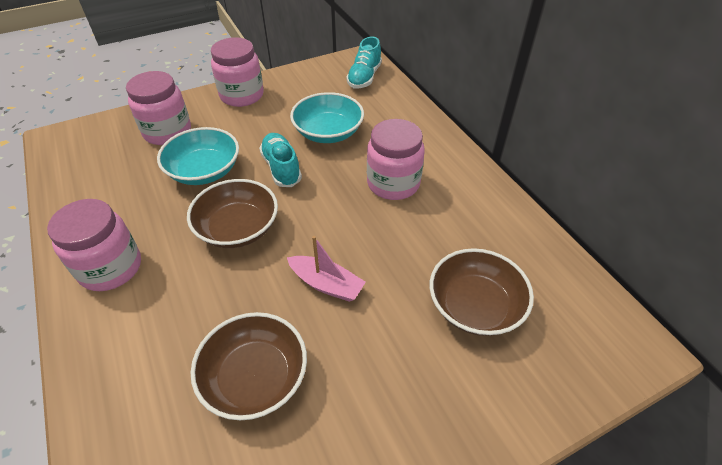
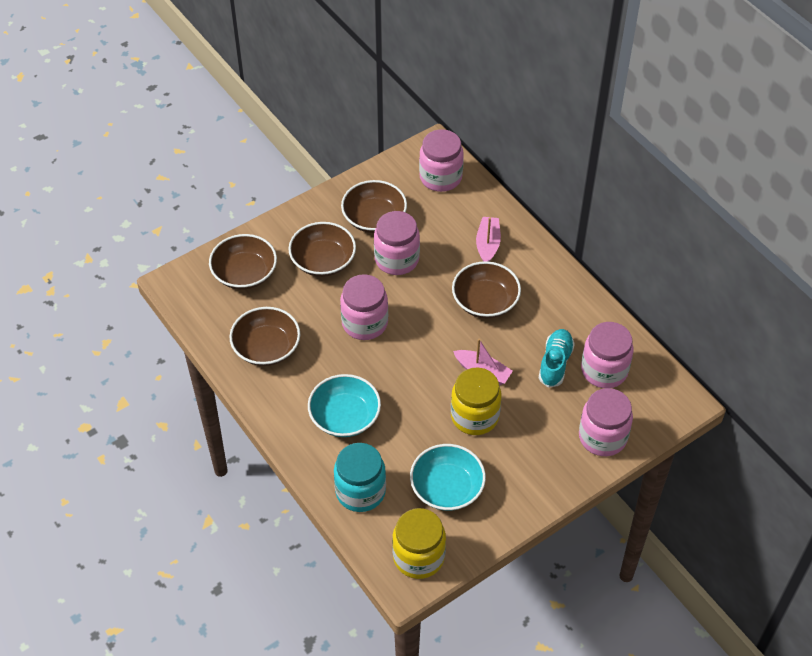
brown bowl: 3 -> 5
pink boat: 1 -> 2
pink jar: 4 -> 5
turquoise jar: 0 -> 1
turquoise shoe: 2 -> 1
yellow jar: 0 -> 2

